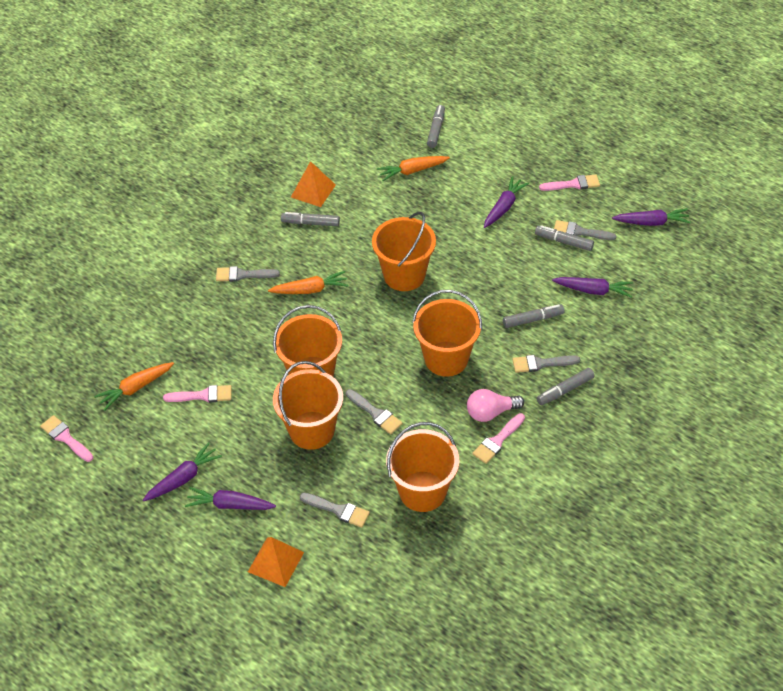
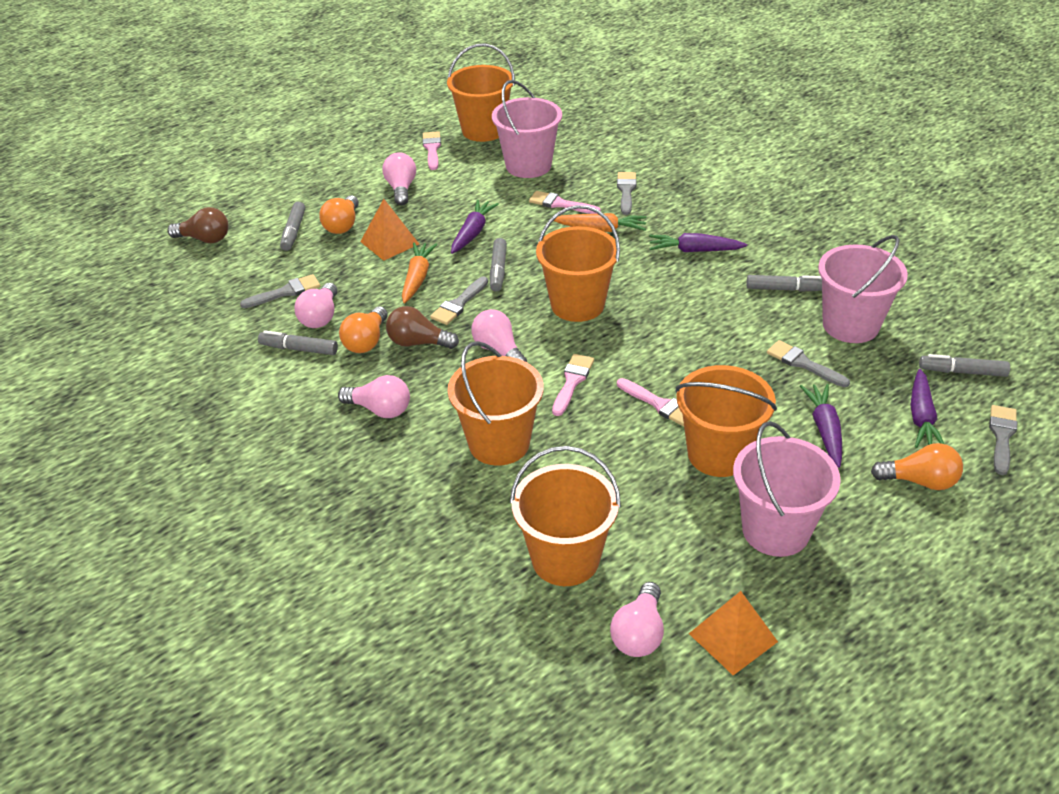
brown light bulb: 0 -> 2
orange carrot: 3 -> 2
orange light bulb: 0 -> 3
pink bucket: 0 -> 3
pink light bulb: 1 -> 5
purple carrot: 5 -> 4

